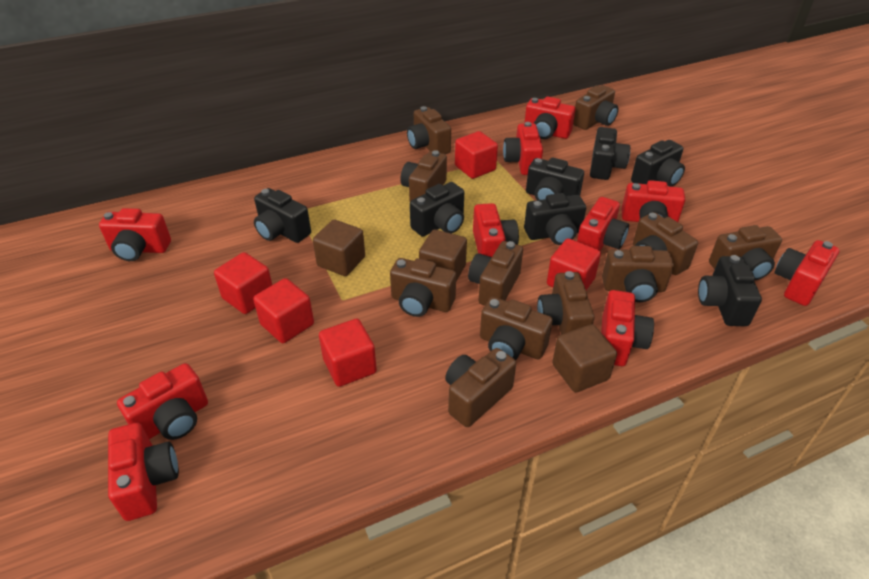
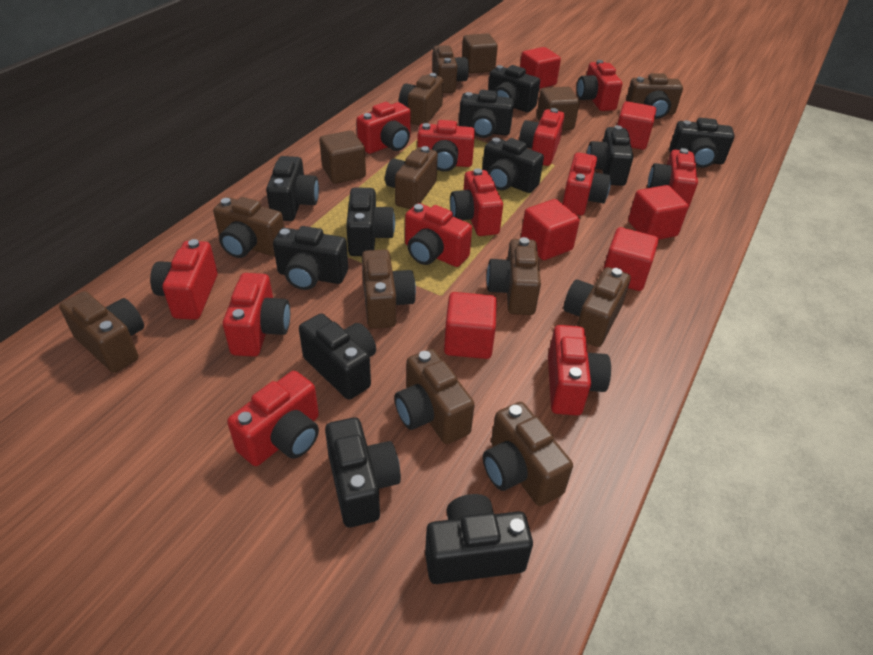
black camera: 7 -> 11
red camera: 10 -> 12
red cube: 5 -> 6

